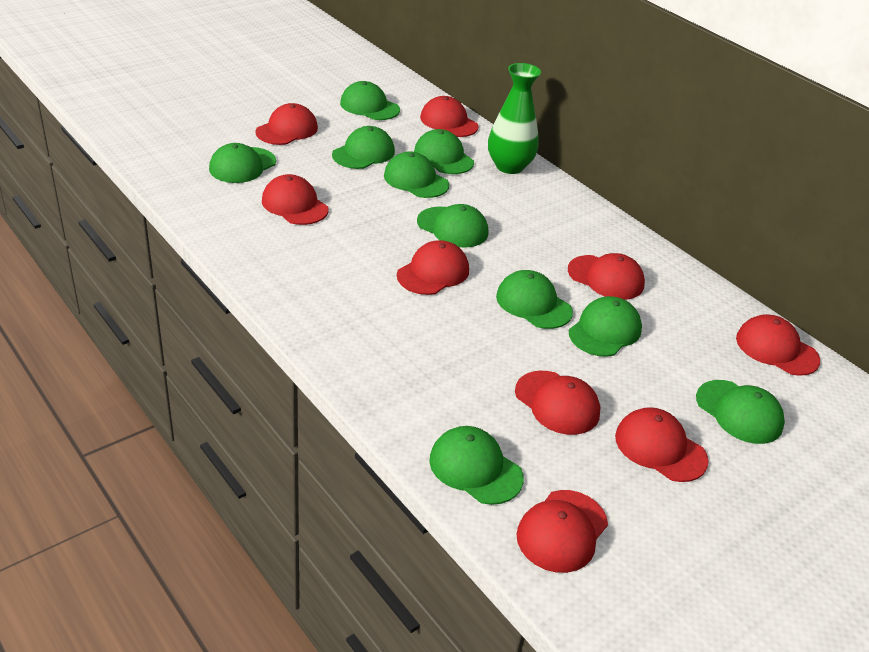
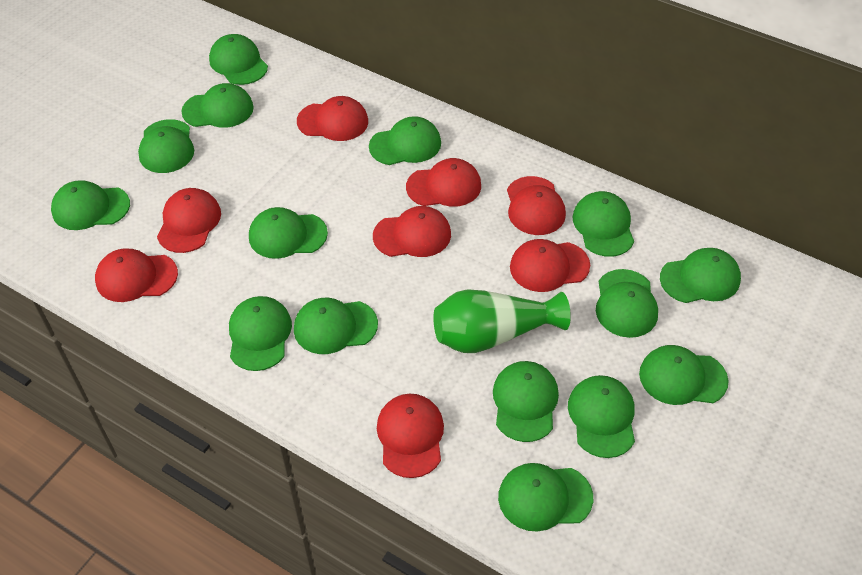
green cap: 10 -> 15
red cap: 9 -> 8

